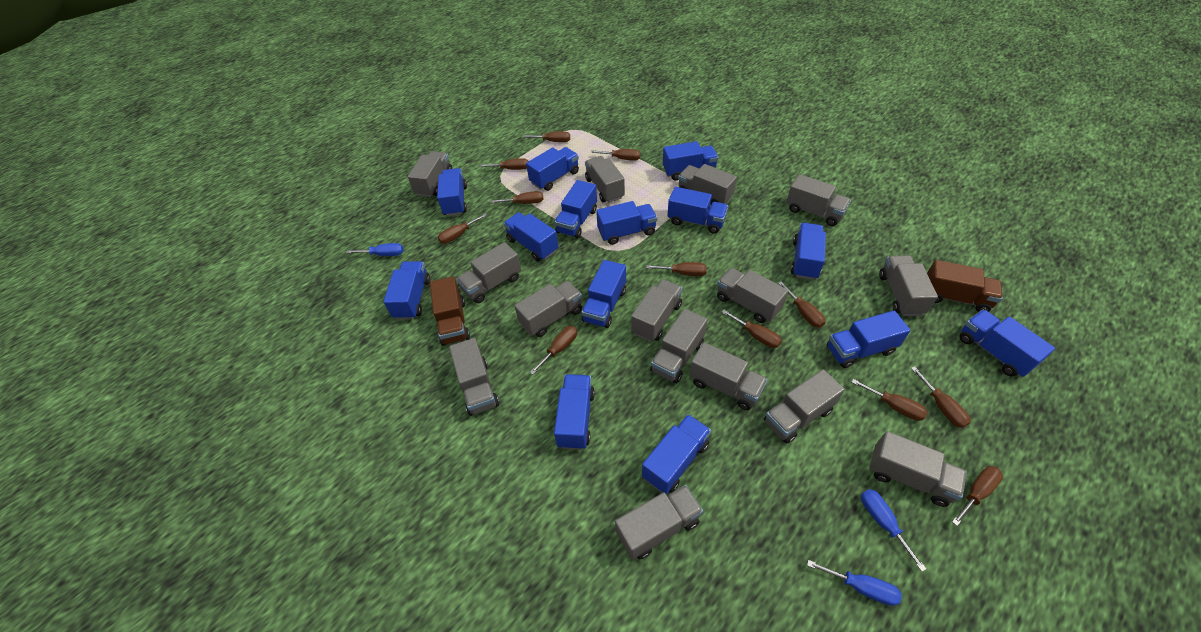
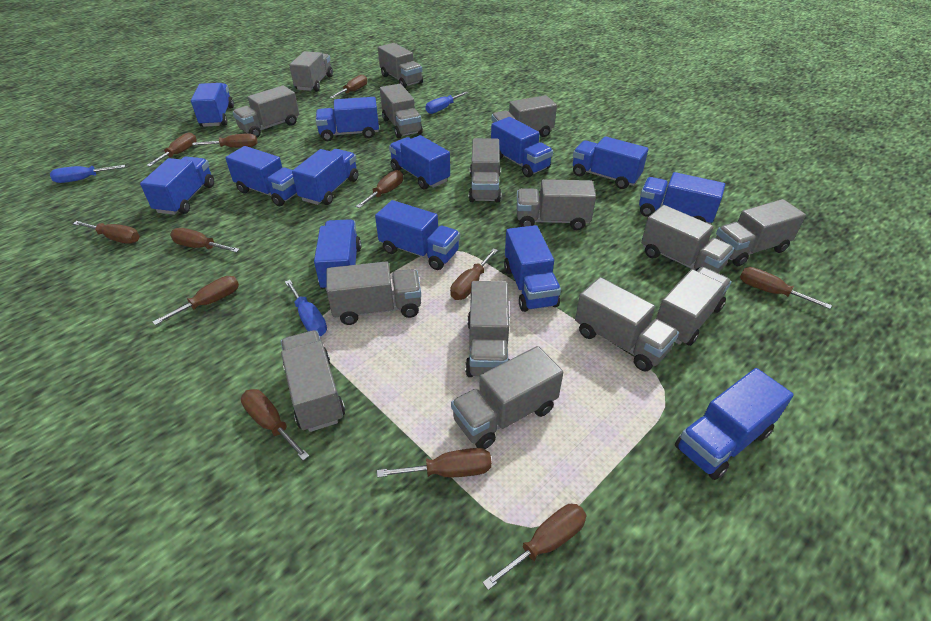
blue truck: 14 -> 13
brown truck: 2 -> 0

